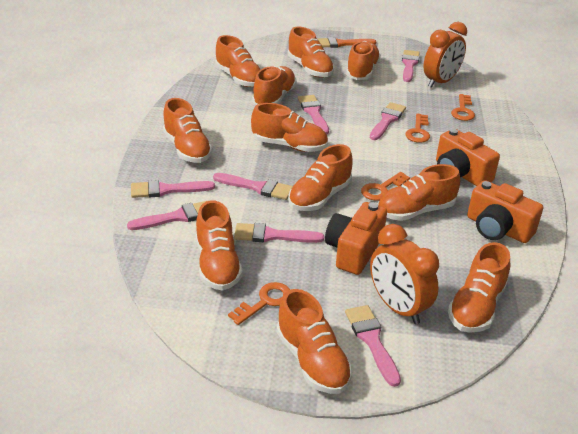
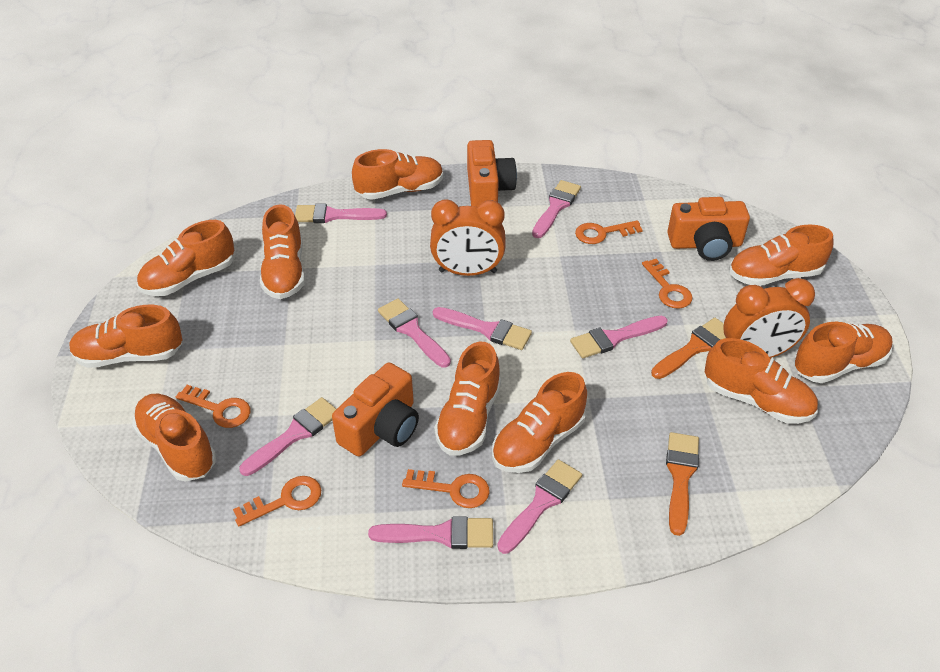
orange brush: 1 -> 2
orange key: 4 -> 5
orange shoe: 11 -> 10

